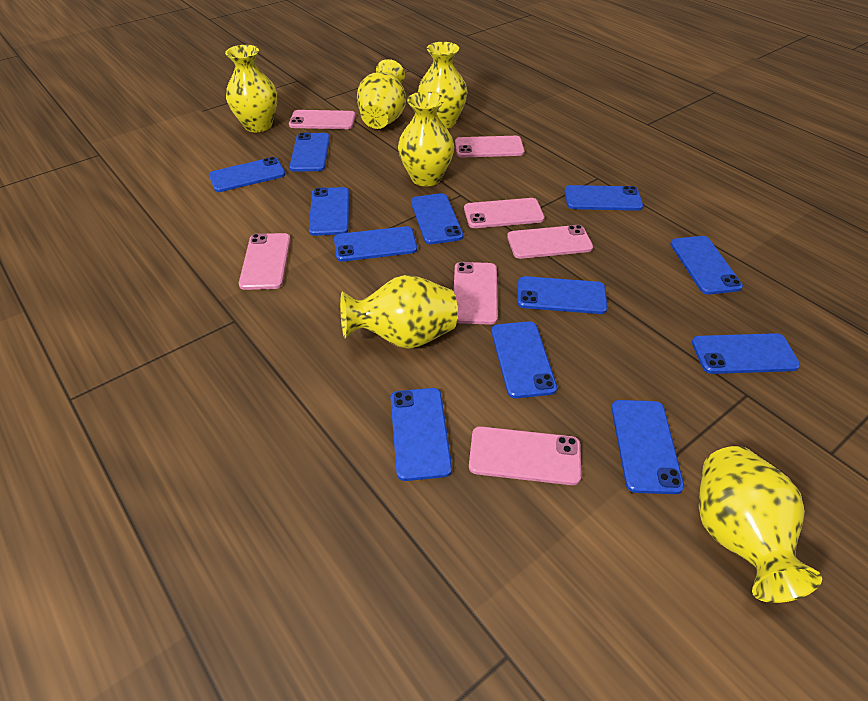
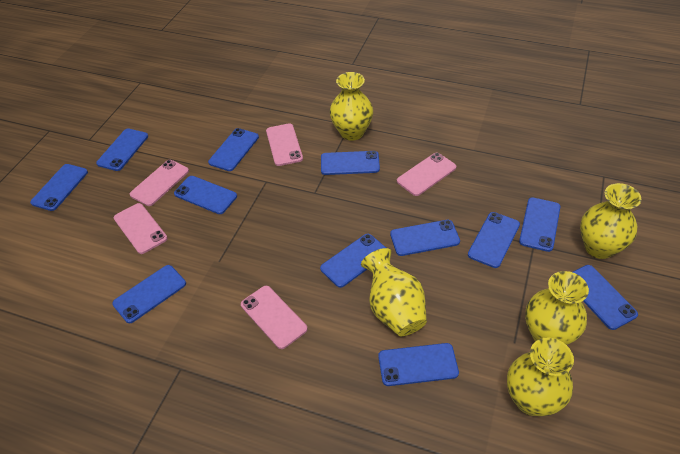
pink phone: 7 -> 5
yellow vase: 6 -> 5

